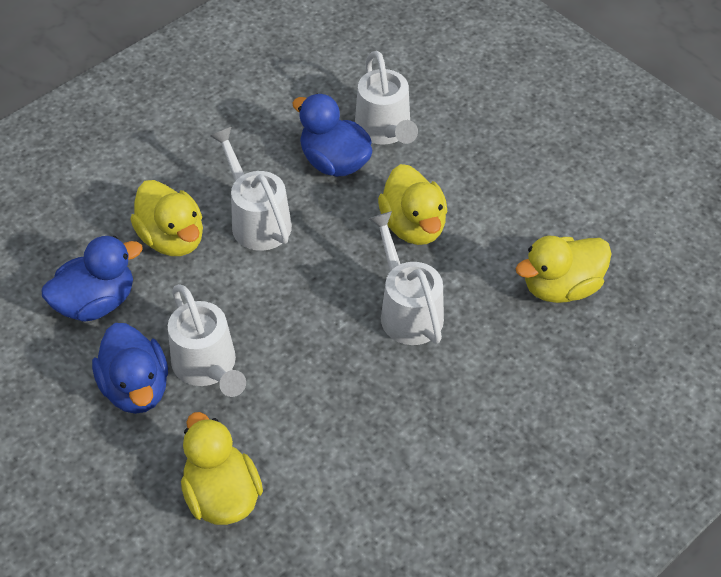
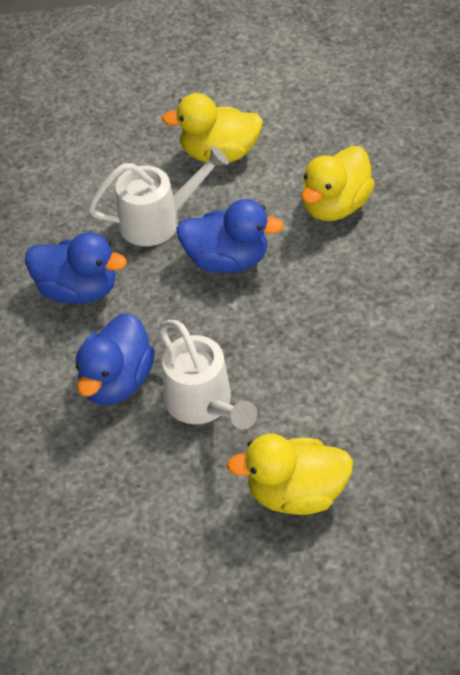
white watering can: 4 -> 2
yellow duck: 4 -> 3

